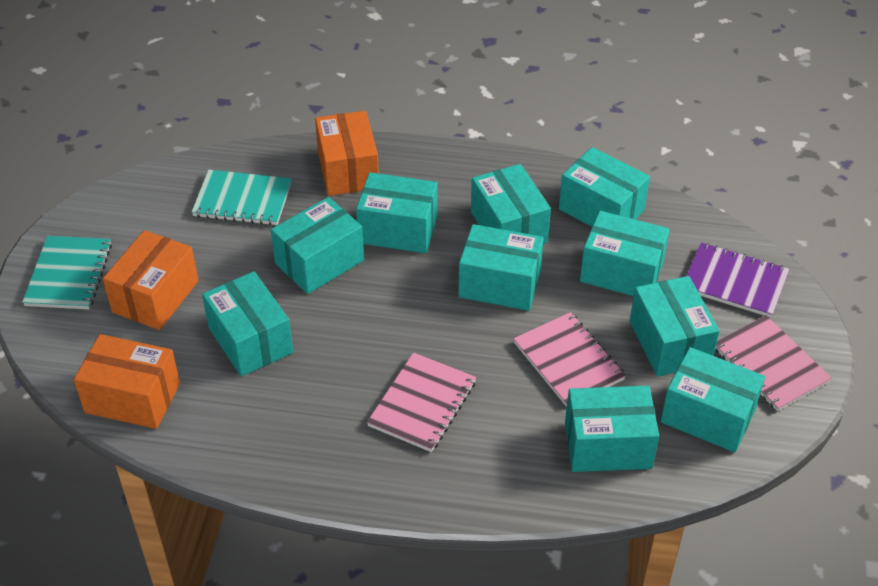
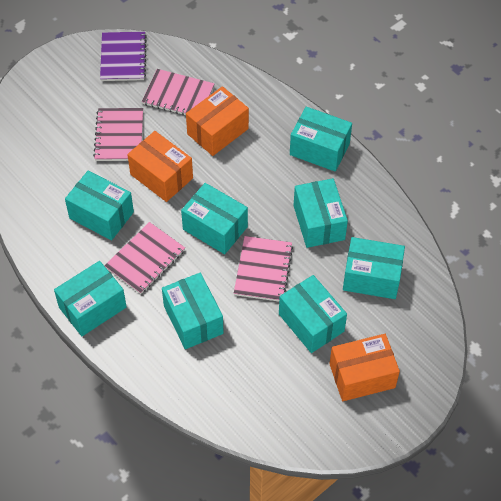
pink notebook: 3 -> 4
turquoise box: 10 -> 8
turquoise notebook: 2 -> 0

